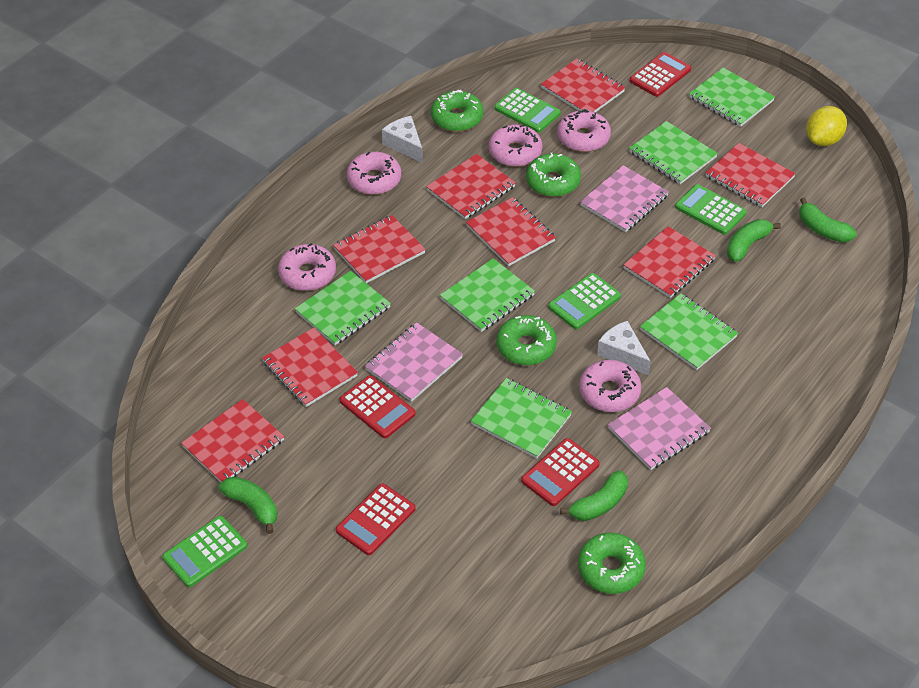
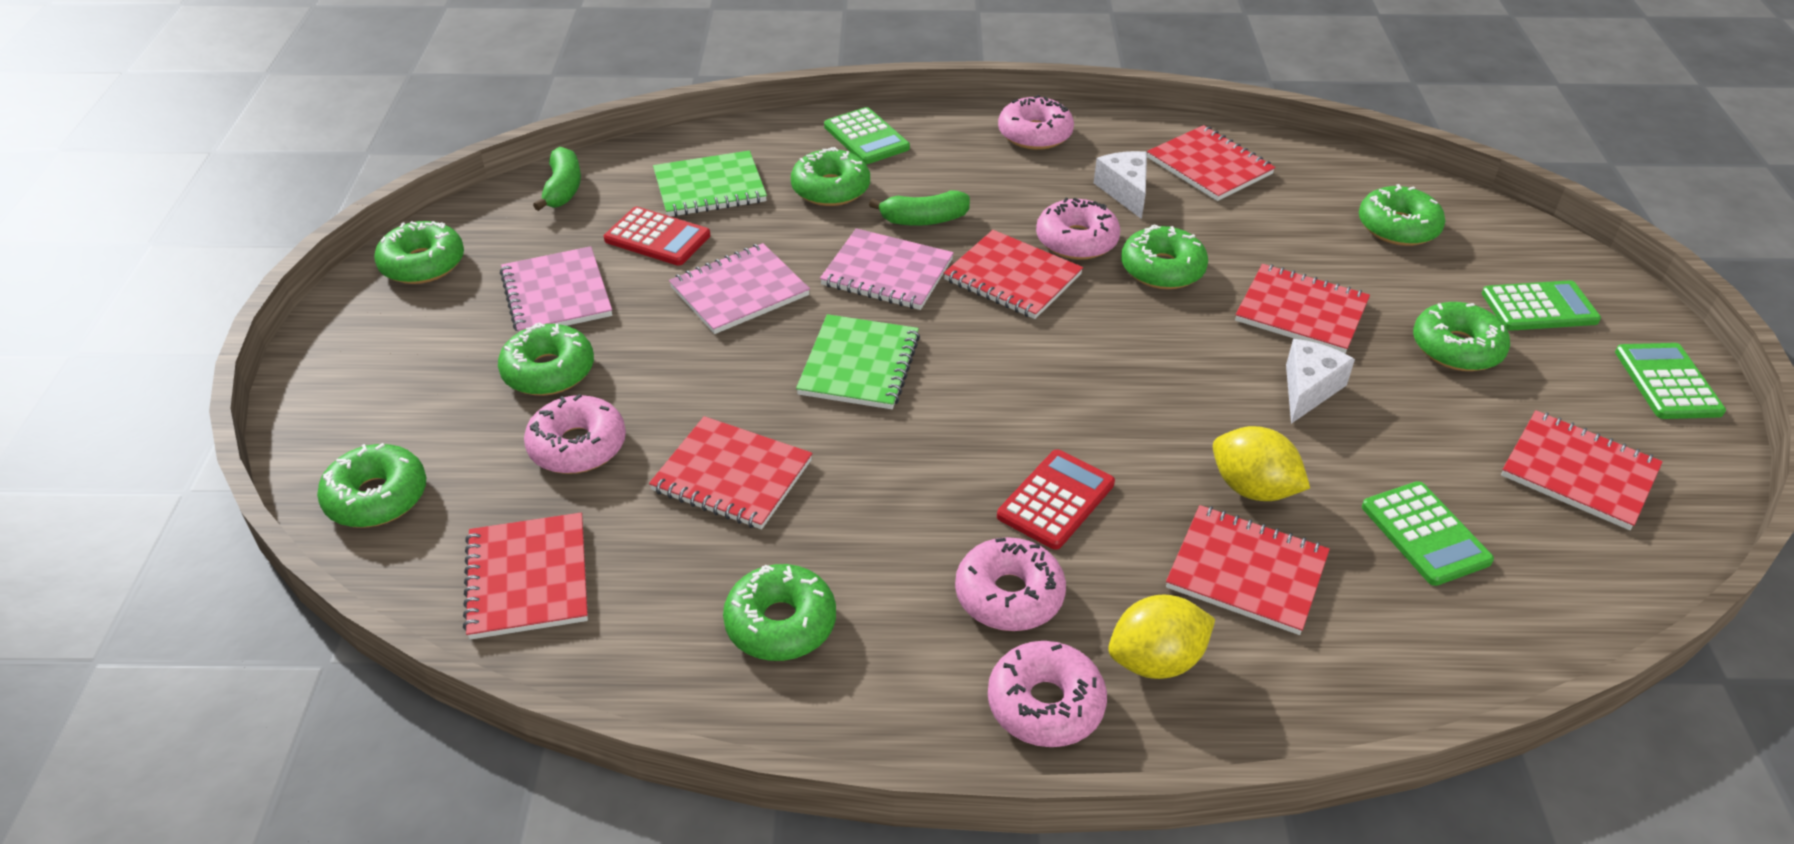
green banana: 4 -> 2
green donut: 4 -> 8
green notebook: 6 -> 2
red calculator: 4 -> 2
red notebook: 8 -> 7
yellow lemon: 1 -> 2

